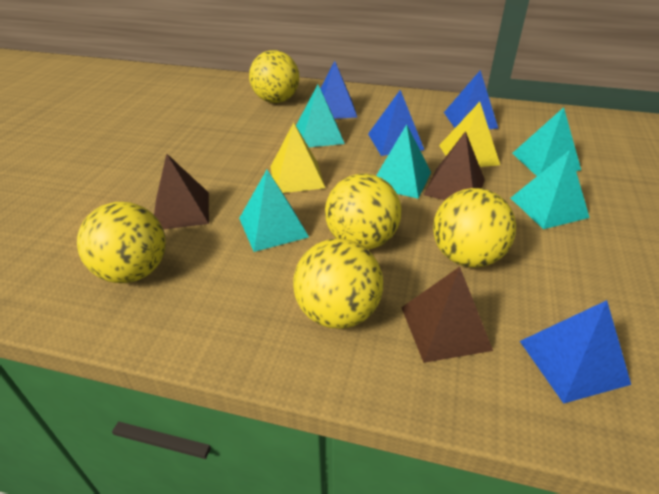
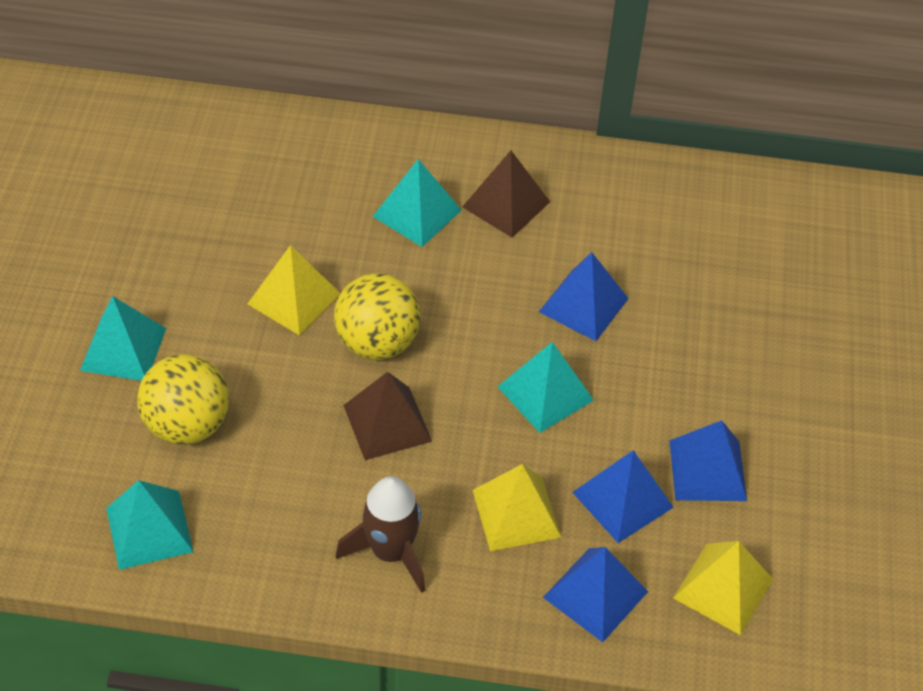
brown pyramid: 3 -> 2
brown rocket: 0 -> 1
turquoise pyramid: 5 -> 4
yellow ball: 5 -> 2
yellow pyramid: 2 -> 3

